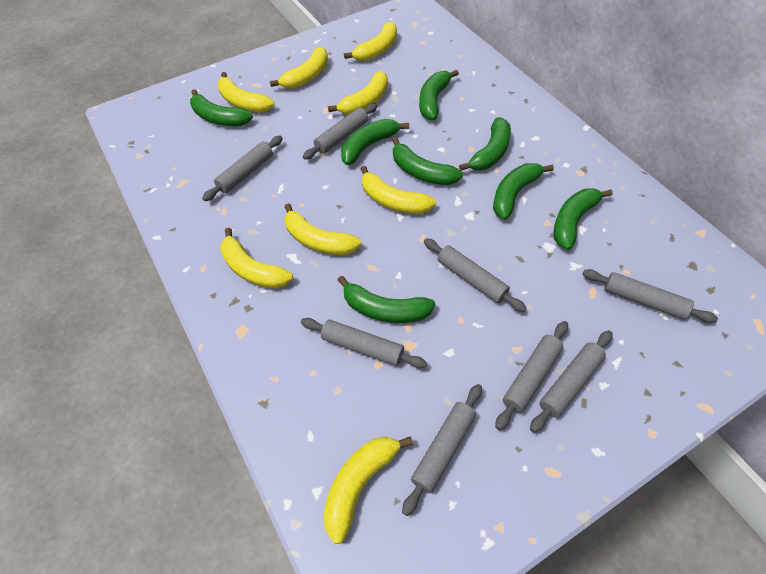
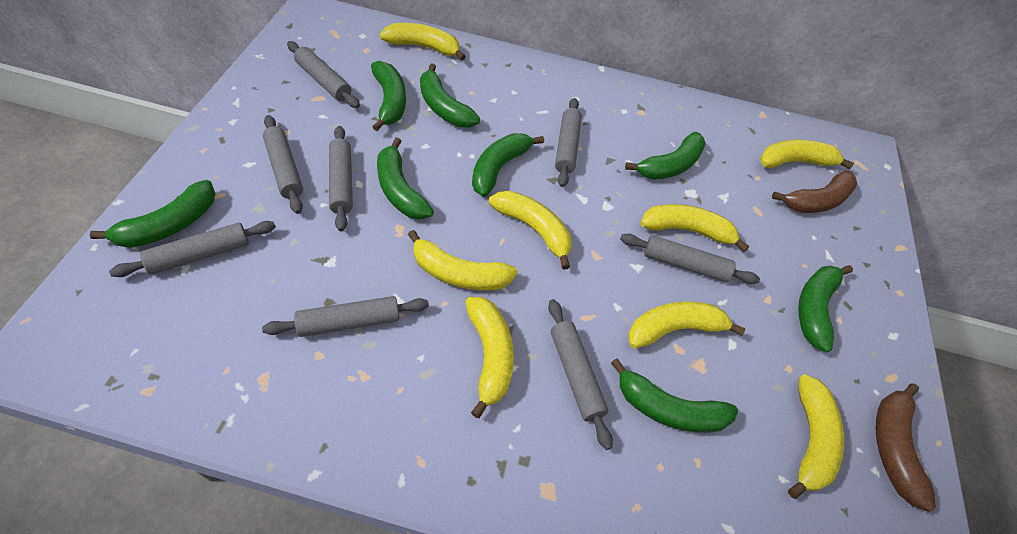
brown banana: 0 -> 2

